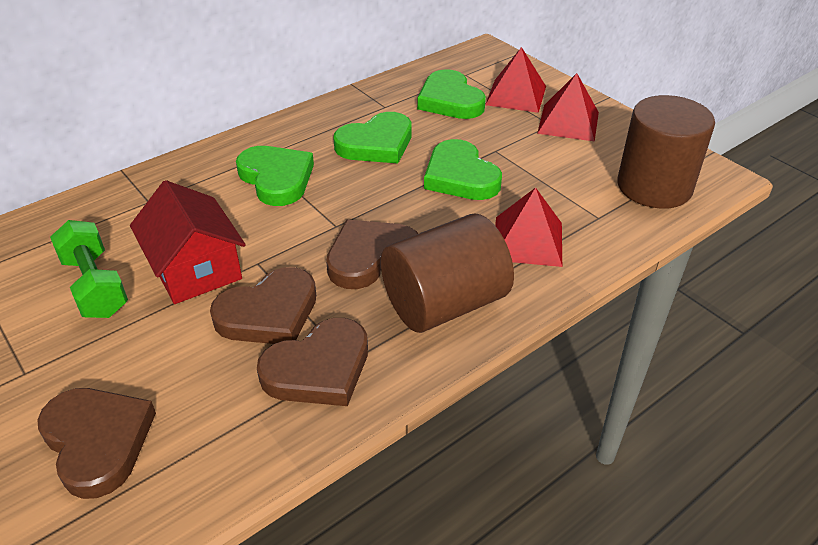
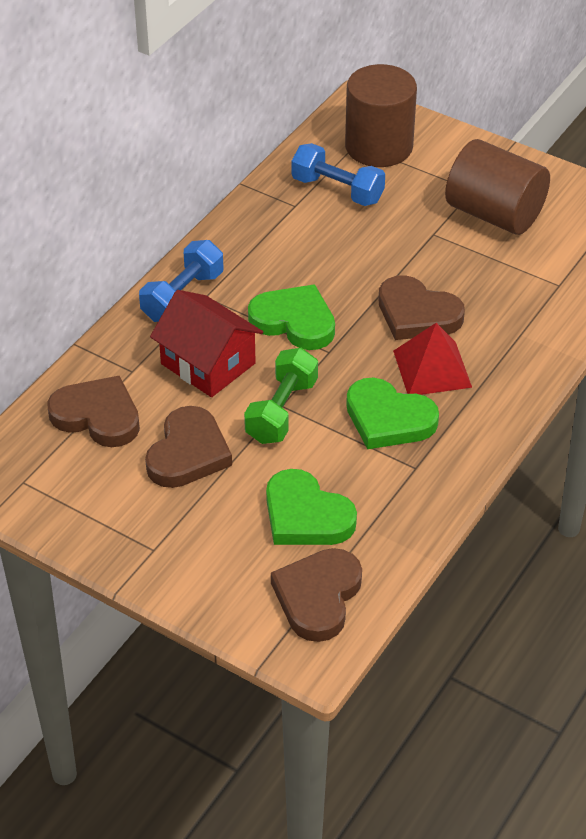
blue dumbbell: 0 -> 2
green heart: 4 -> 3
red pyramid: 3 -> 1

